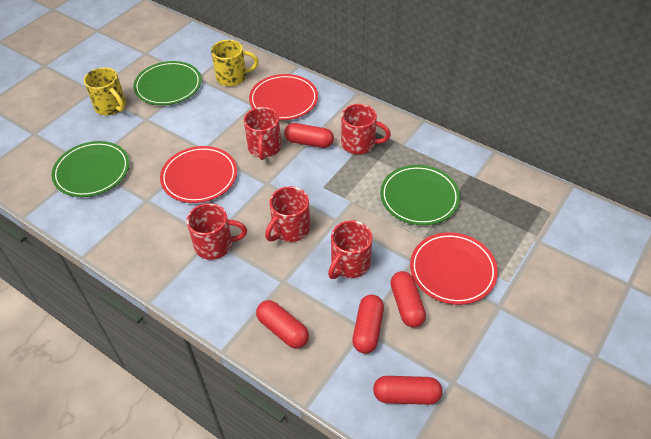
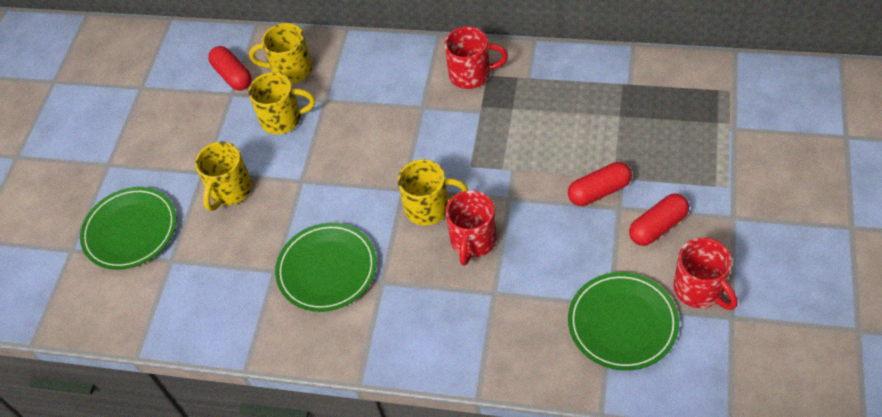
red capsule: 5 -> 3
red mug: 5 -> 3
red plate: 3 -> 0
yellow mug: 2 -> 4

